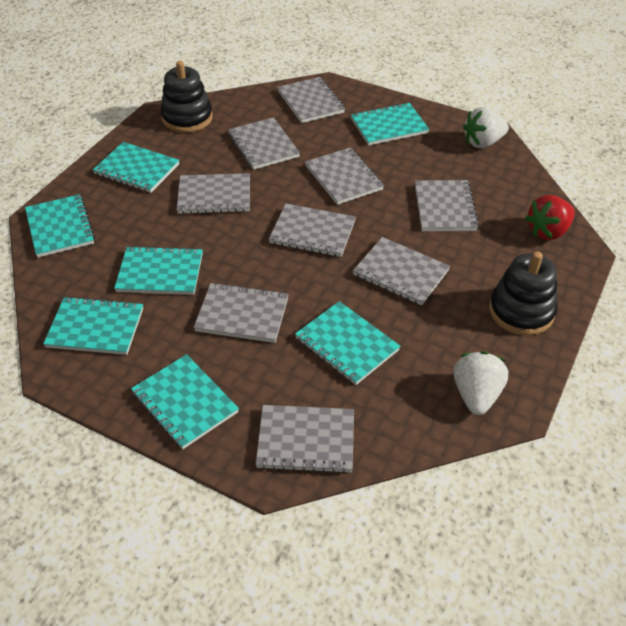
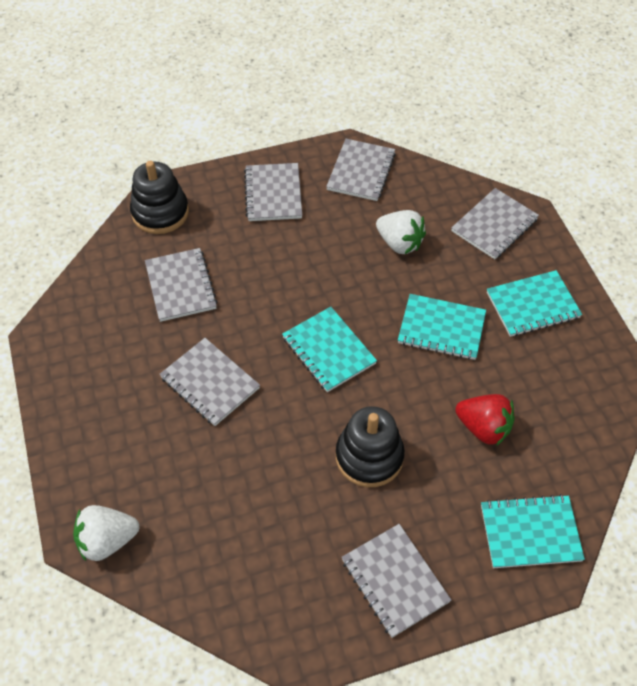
grey notebook: 9 -> 6
turquoise notebook: 7 -> 4

